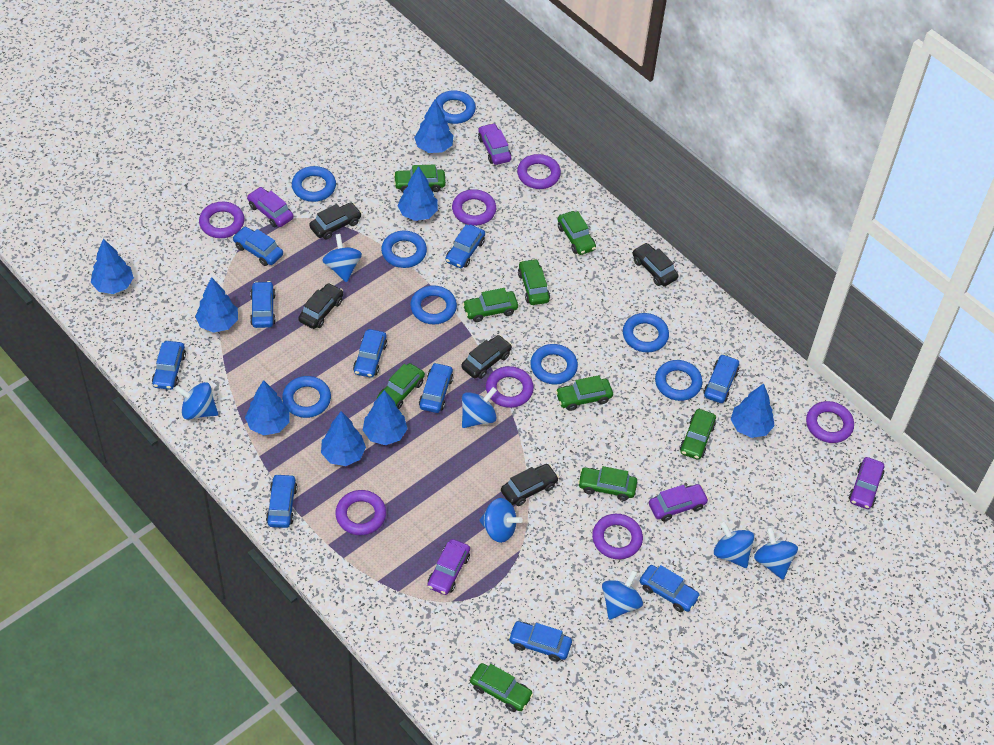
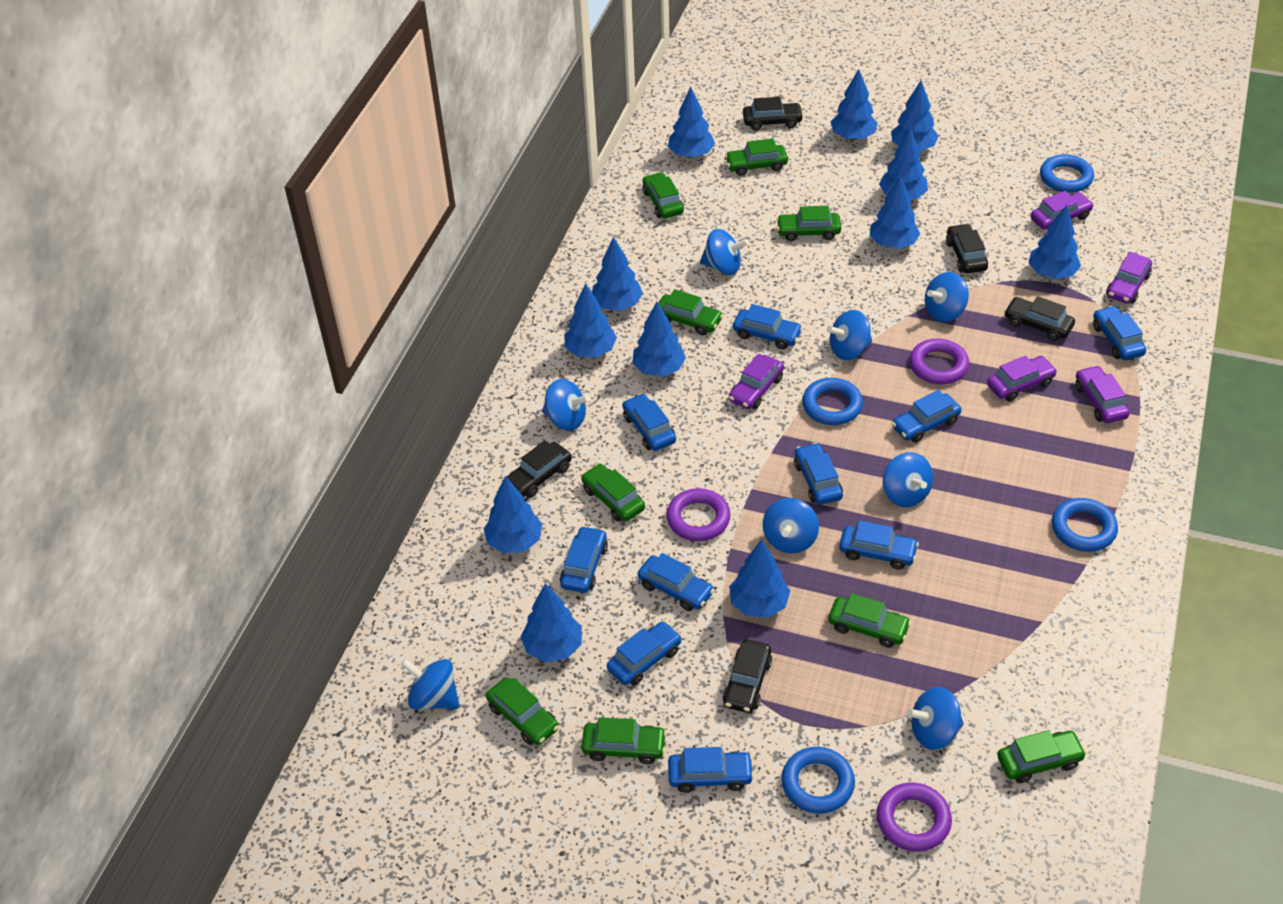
blue ring: 8 -> 4
blue spinning top: 7 -> 8
blue tree: 8 -> 12
purple ring: 7 -> 3

